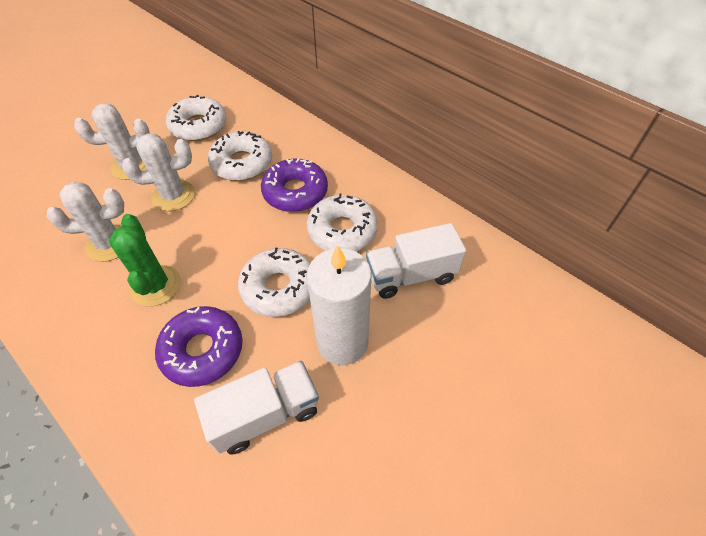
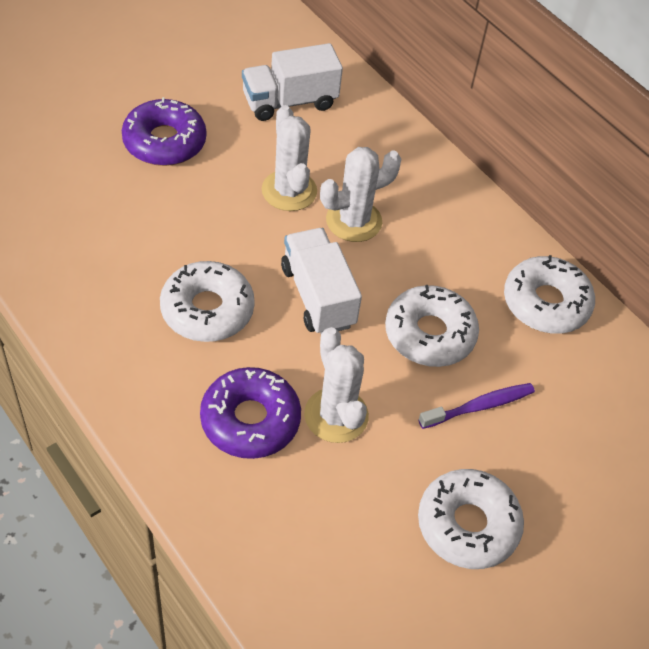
green cactus: 1 -> 0
purple toothbrush: 0 -> 1
white candle: 1 -> 0

